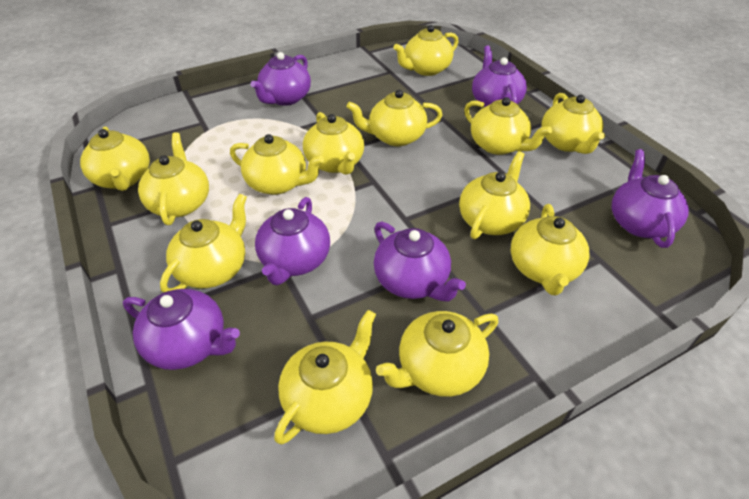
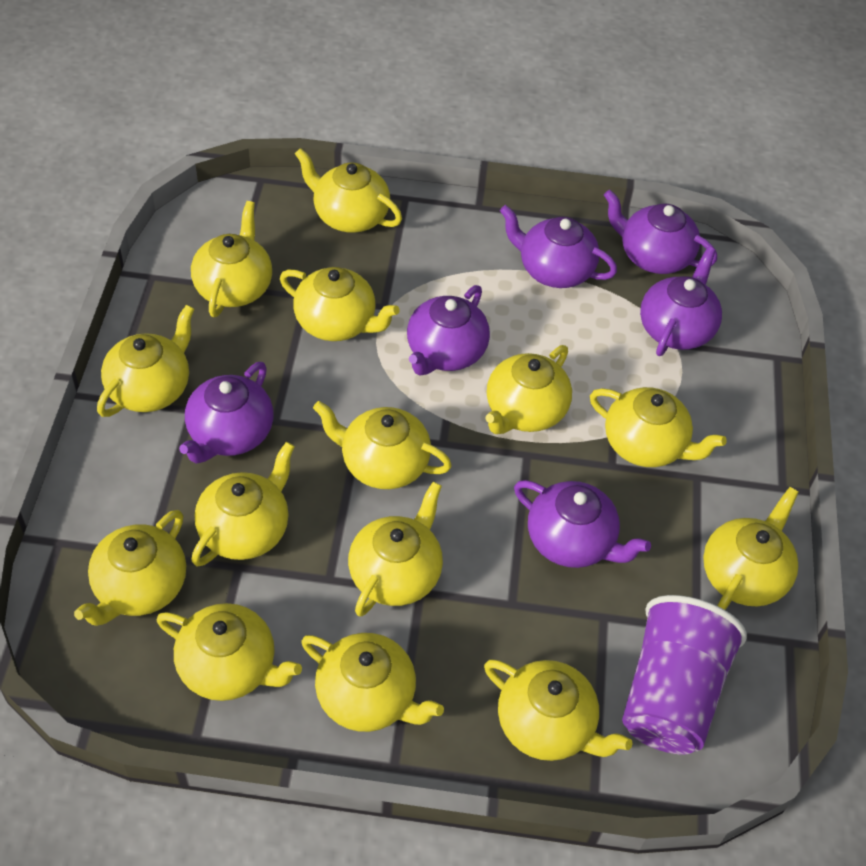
purple cup: 0 -> 1
yellow teapot: 13 -> 14

